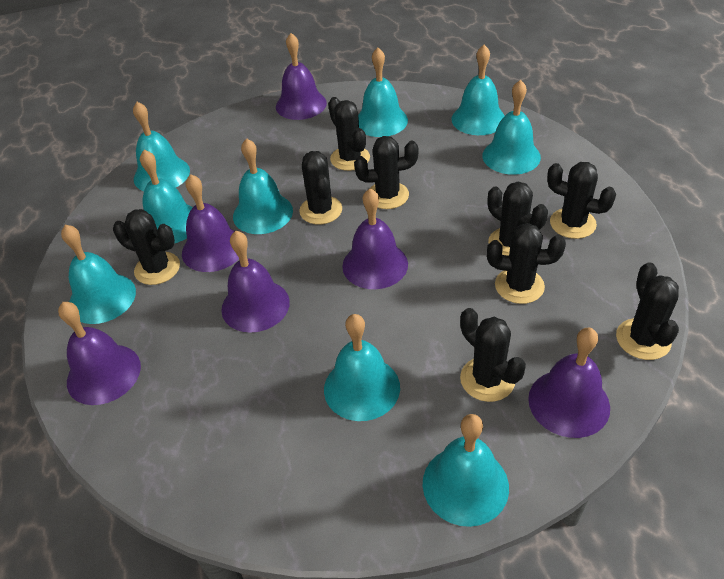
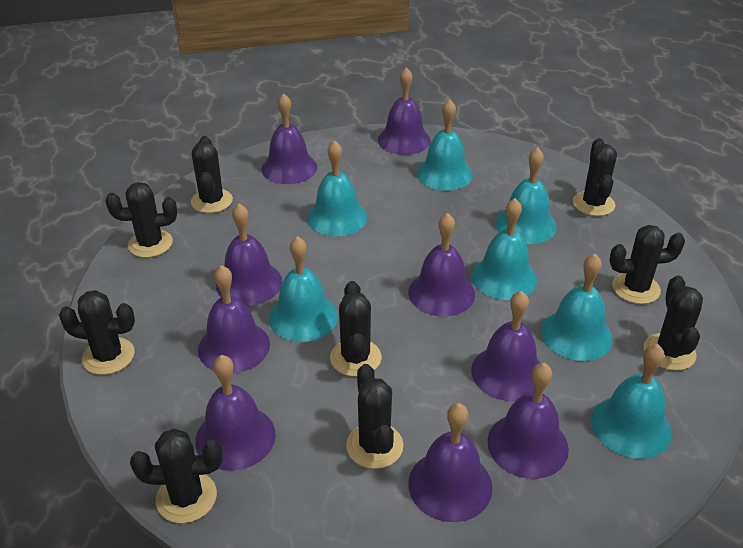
purple bell: 6 -> 9
turquoise bell: 9 -> 7

